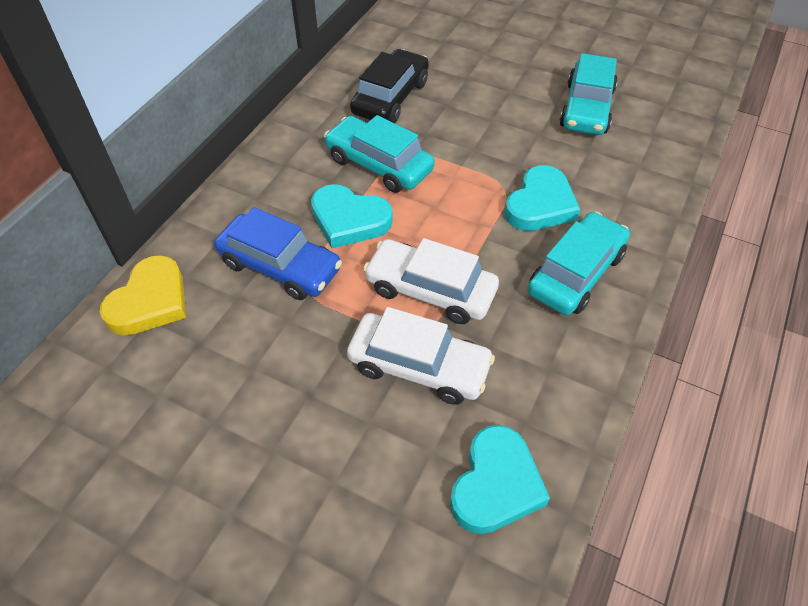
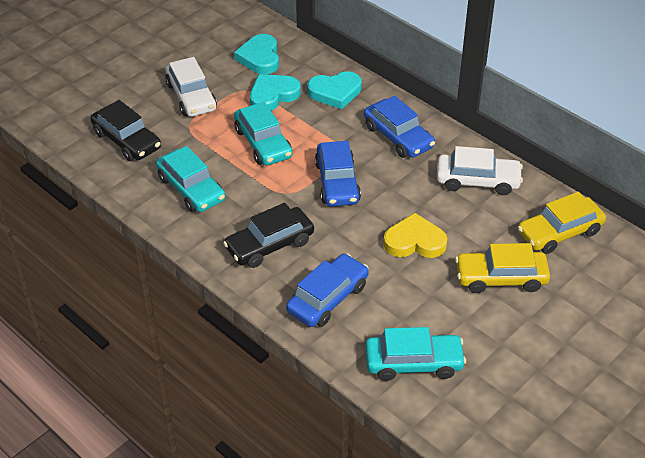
black car: 1 -> 2
blue car: 1 -> 3
yellow car: 0 -> 2

